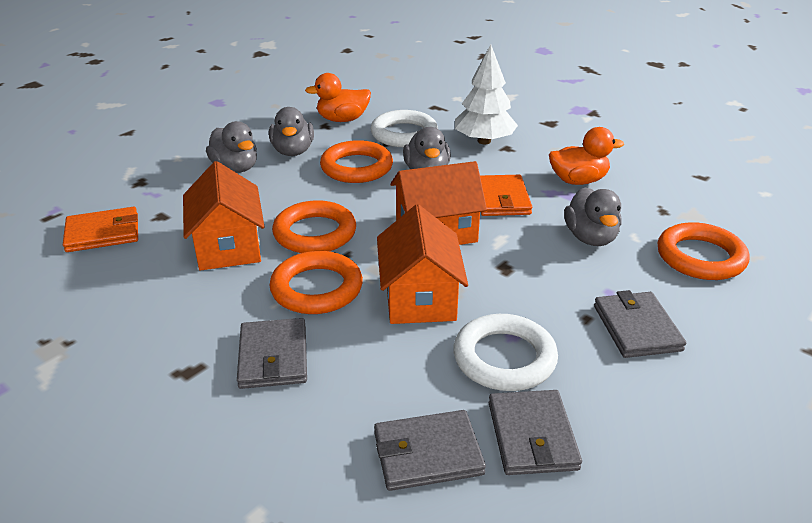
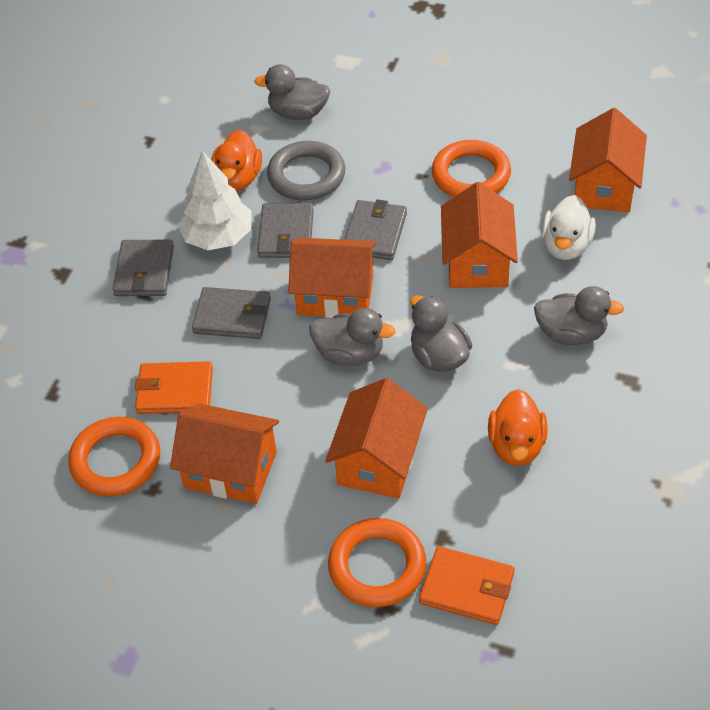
grey ring: 0 -> 1
orange house: 3 -> 5
orange ring: 4 -> 3
white duck: 0 -> 1
white ring: 2 -> 0

